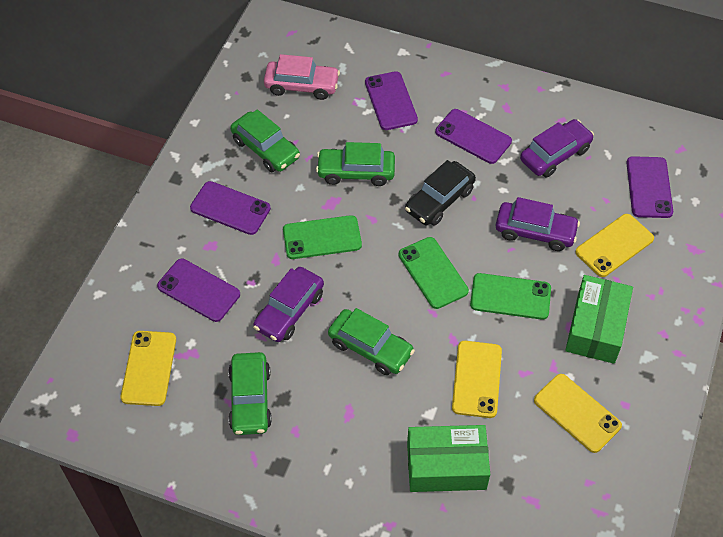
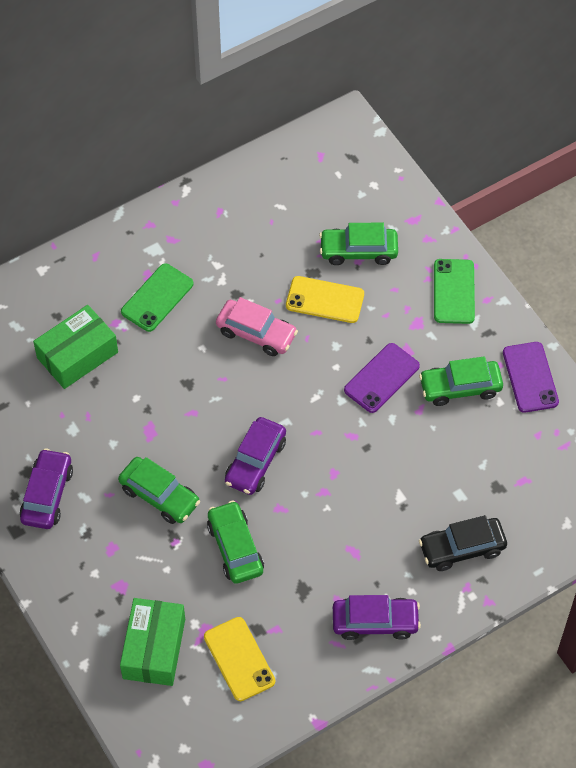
green phone: 3 -> 2
purple phone: 5 -> 2
yellow phone: 4 -> 2

